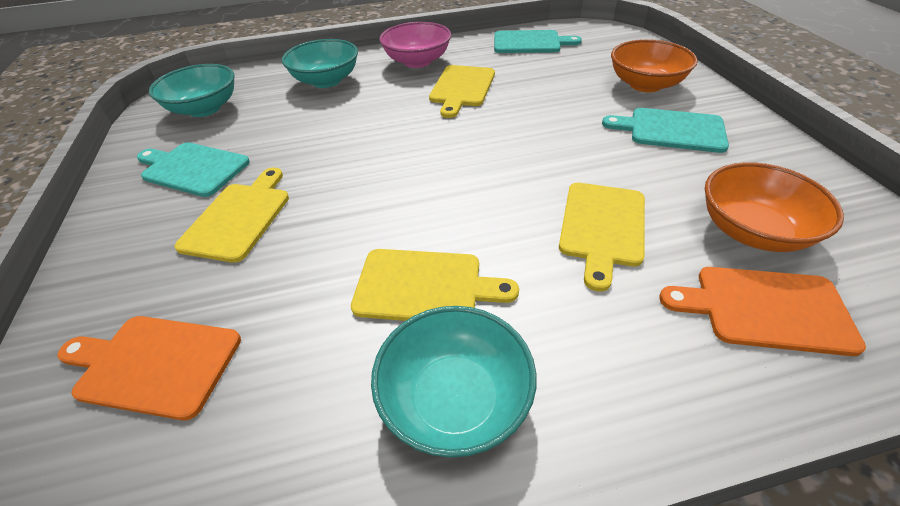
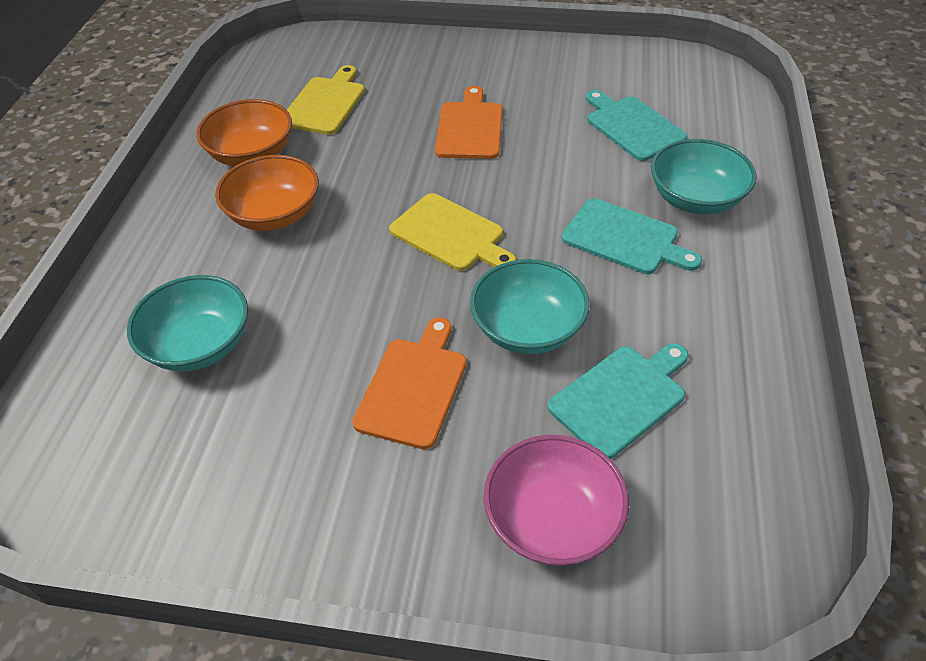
yellow cutting board: 4 -> 2

